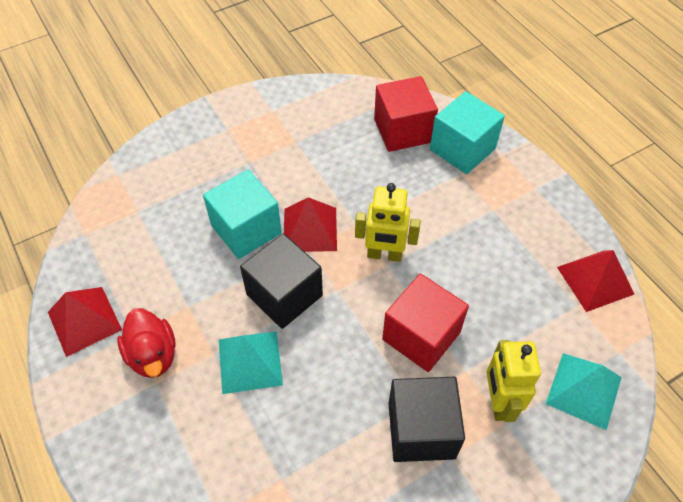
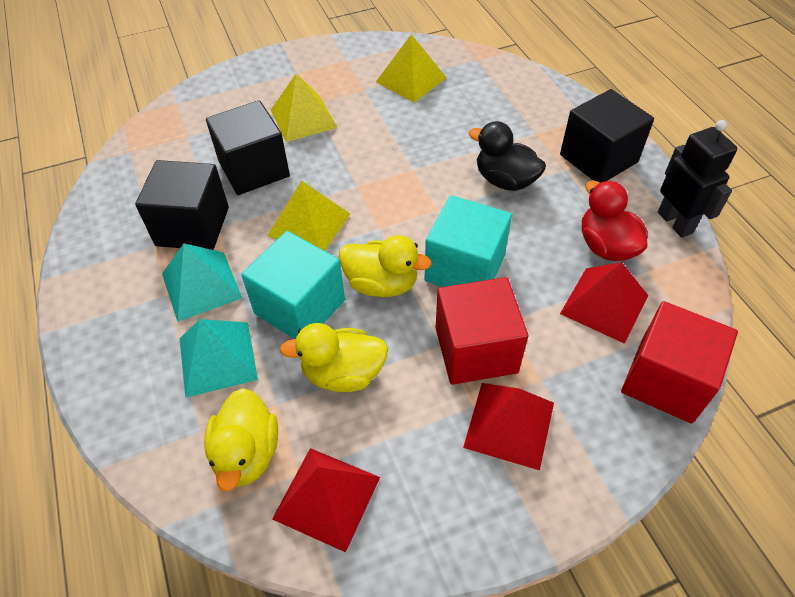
black cube: 2 -> 3
black duck: 0 -> 1
black robot: 0 -> 1
yellow duck: 0 -> 3
yellow pyramid: 0 -> 3
yellow robot: 2 -> 0

